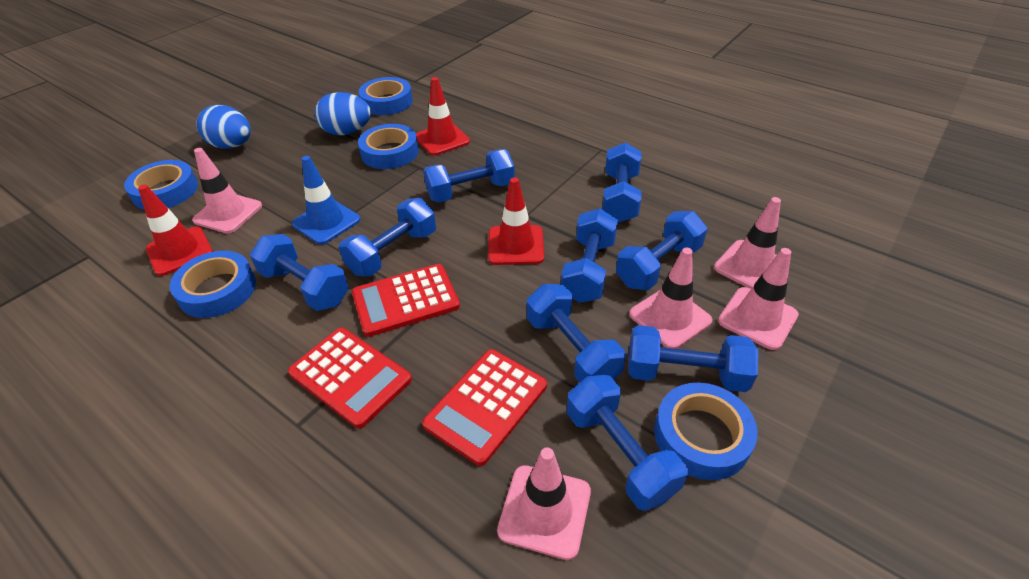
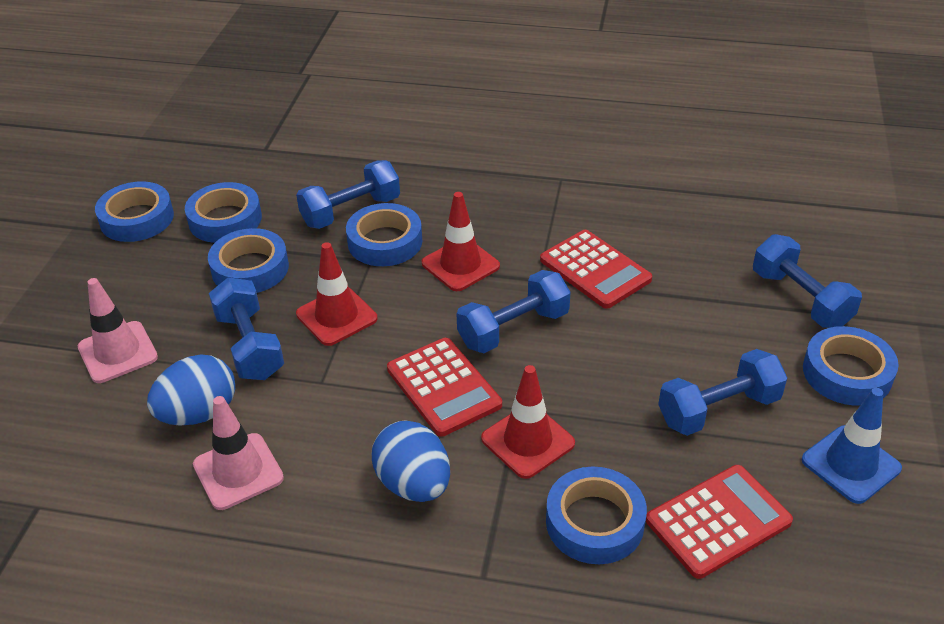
blue dumbbell: 9 -> 5
blue tape: 5 -> 6
pink traffic cone: 5 -> 2

